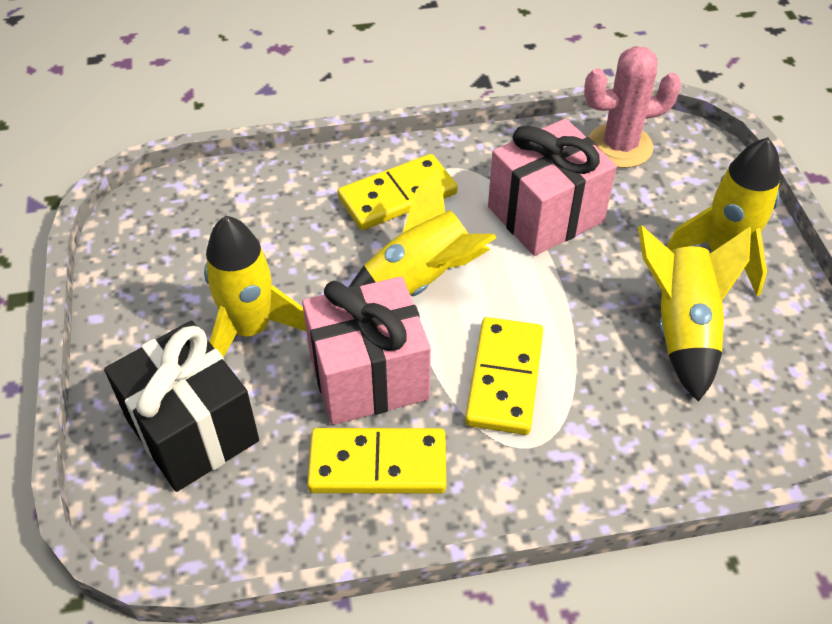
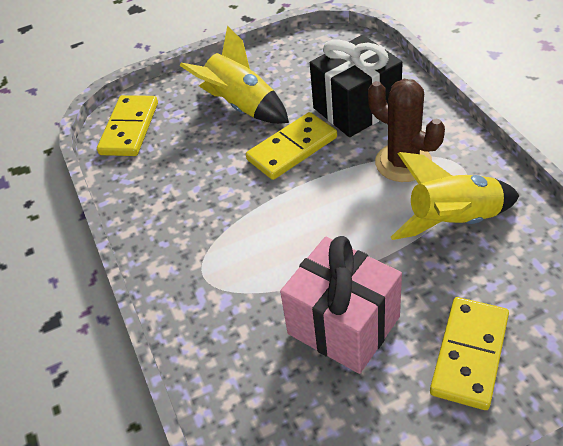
brown cactus: 0 -> 1
pink cactus: 1 -> 0
pink gift: 2 -> 1
yellow rocket: 4 -> 2

